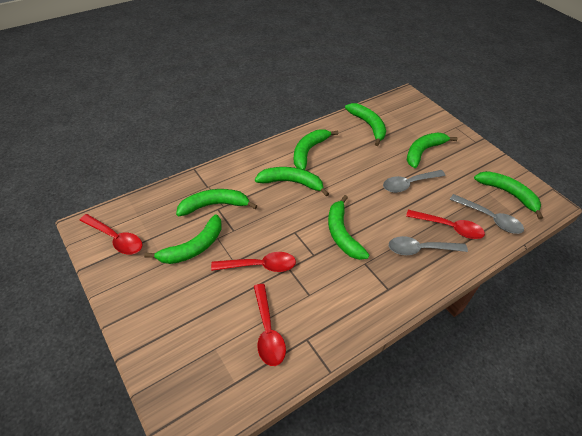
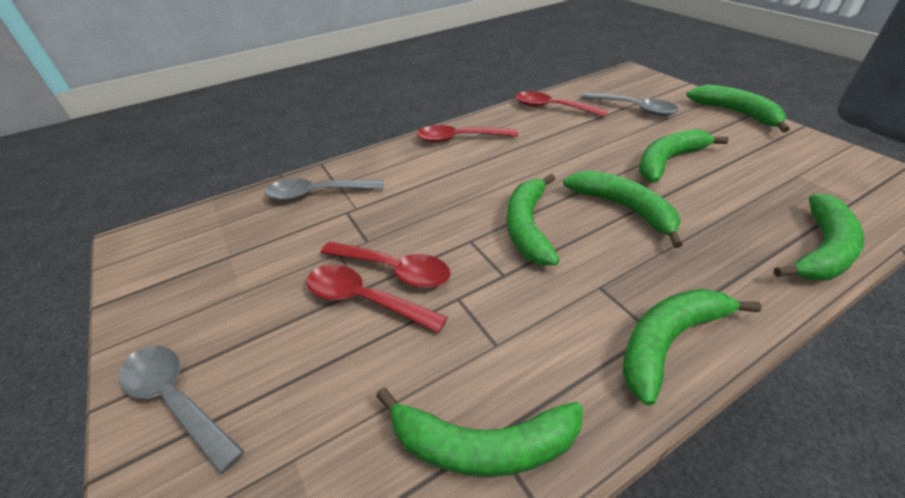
green banana: 8 -> 7

